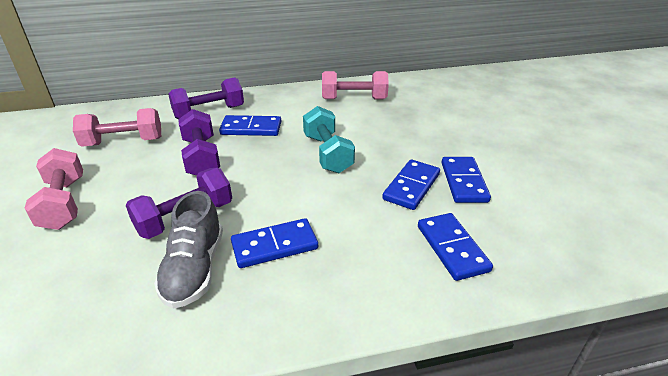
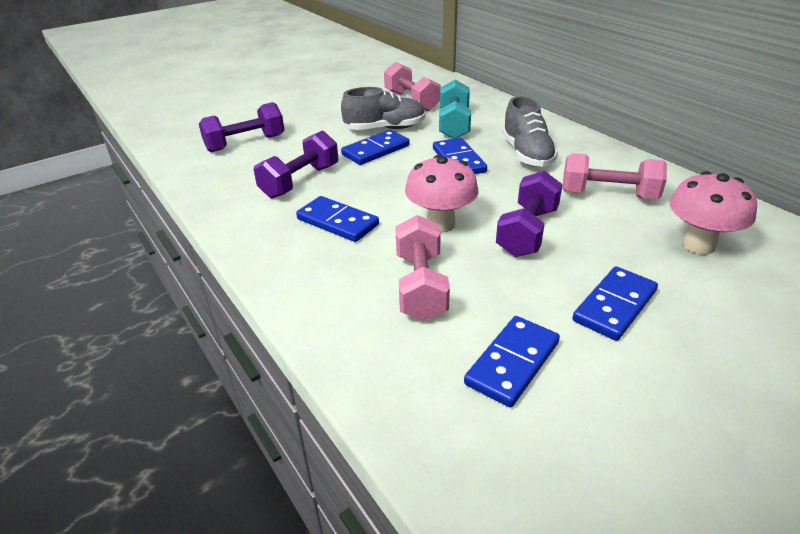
grey shoe: 1 -> 2
pink mushroom: 0 -> 2

